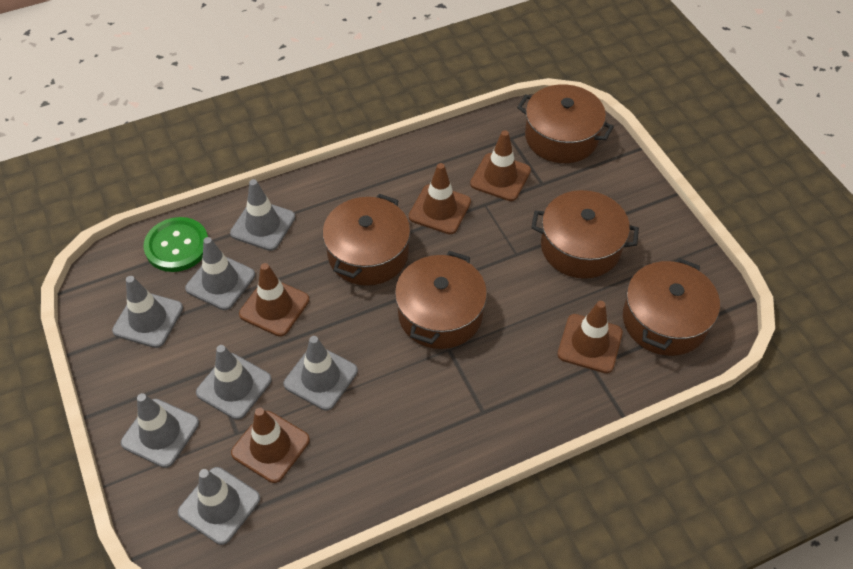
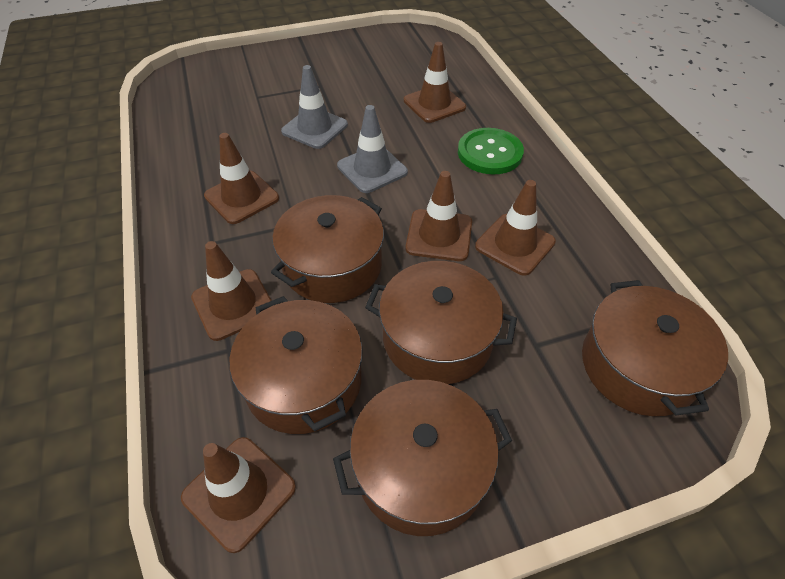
brown traffic cone: 5 -> 6
grey traffic cone: 7 -> 2

